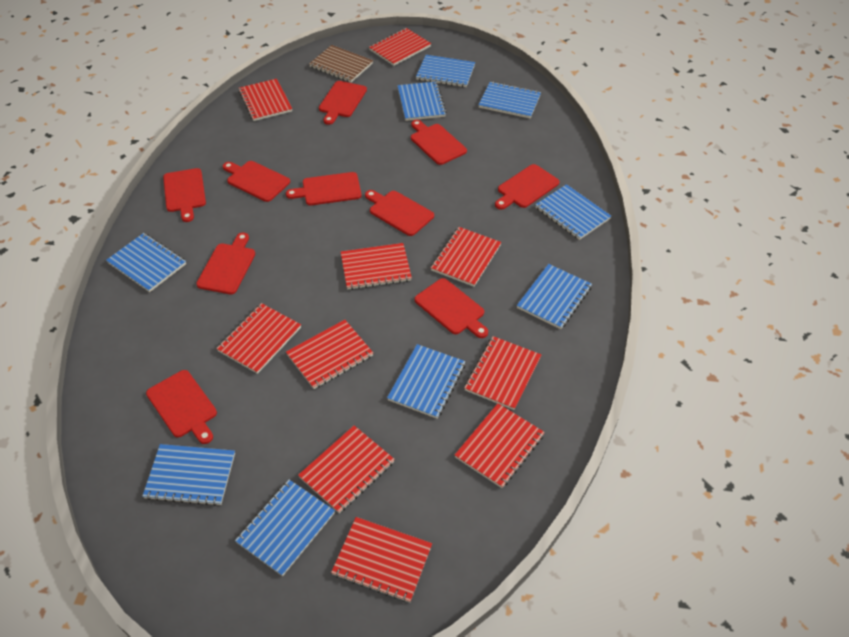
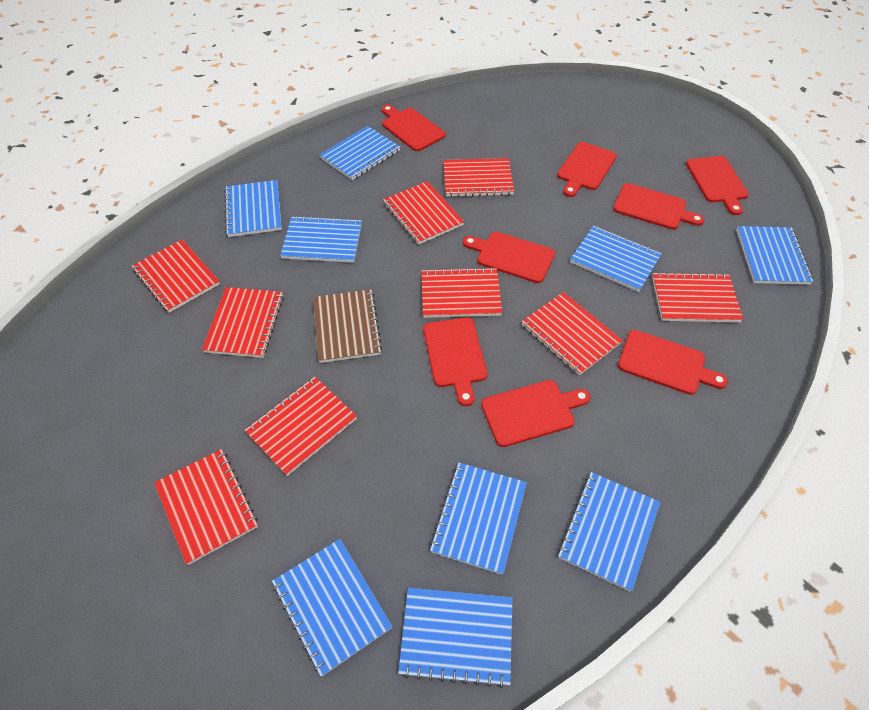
red cutting board: 10 -> 8
red notebook: 10 -> 9

